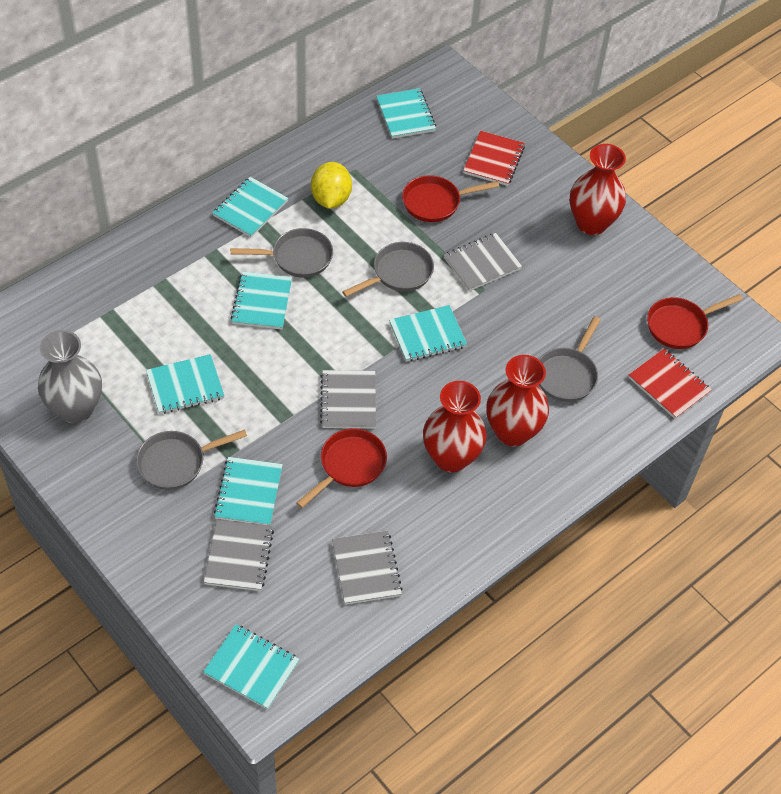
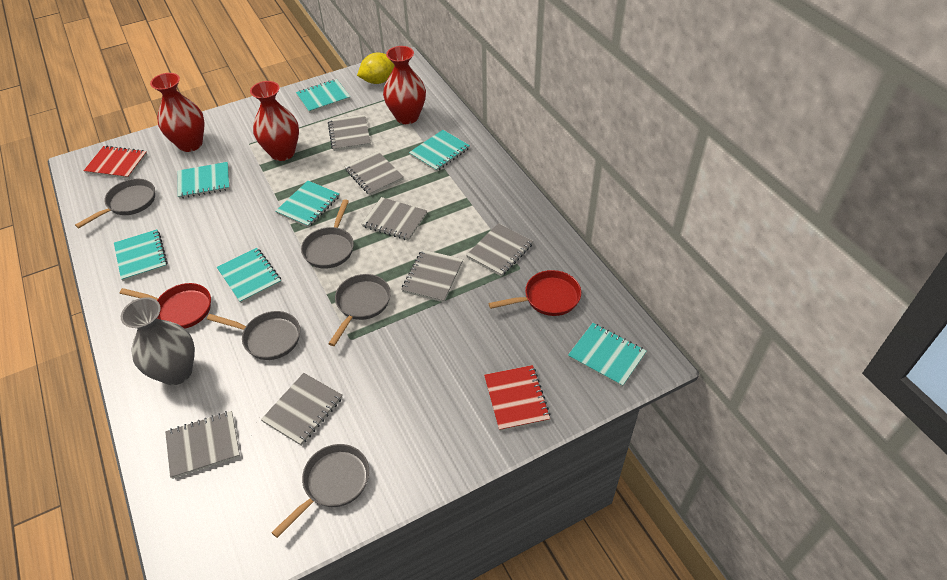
grey notebook: 4 -> 7
grey pan: 4 -> 5
red pan: 3 -> 2

